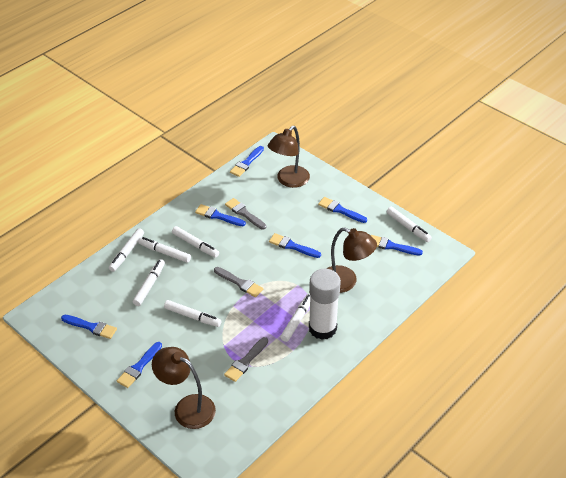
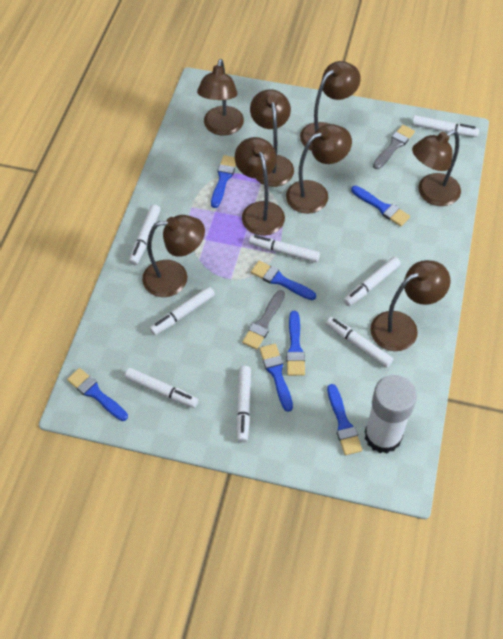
brown lamp: 3 -> 8
grey brush: 3 -> 2
white marker: 7 -> 8

